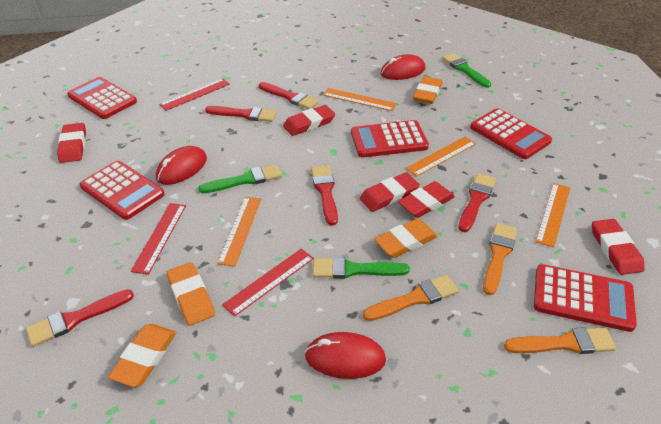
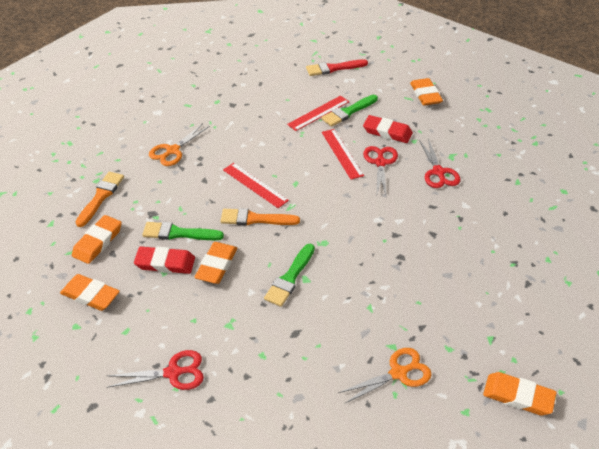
orange brush: 3 -> 2
orange eraser: 4 -> 5
orange ruler: 4 -> 0
orange scissors: 0 -> 2
red brush: 5 -> 1
red calculator: 5 -> 0
red eraser: 5 -> 2
red mouse: 3 -> 0
red scissors: 0 -> 3

